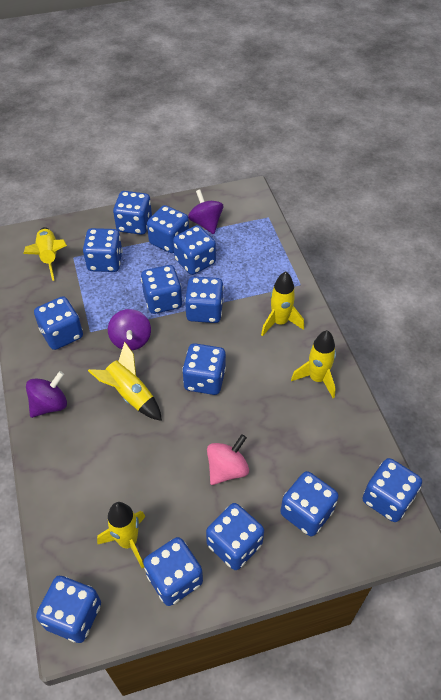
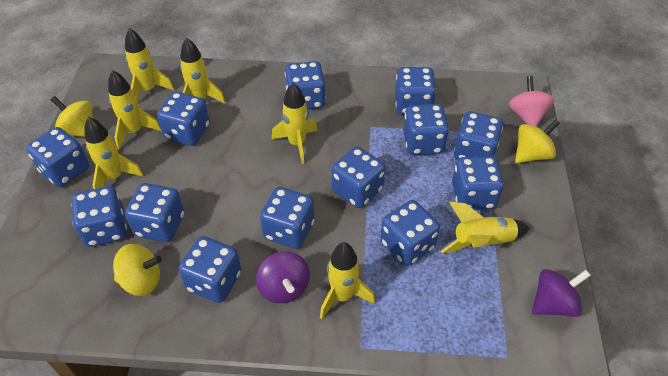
purple spinning top: 3 -> 2
yellow rocket: 5 -> 7
yellow spinning top: 0 -> 3

